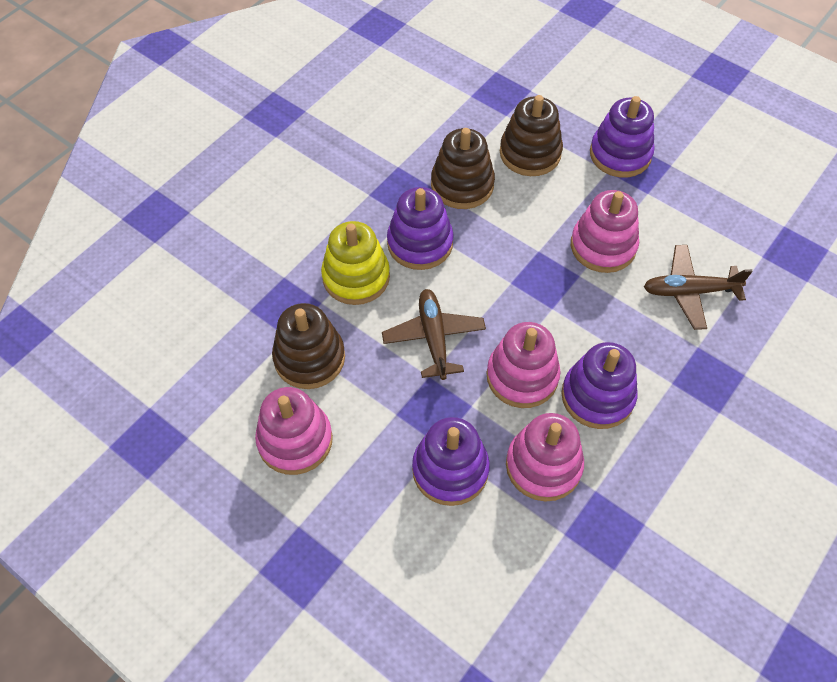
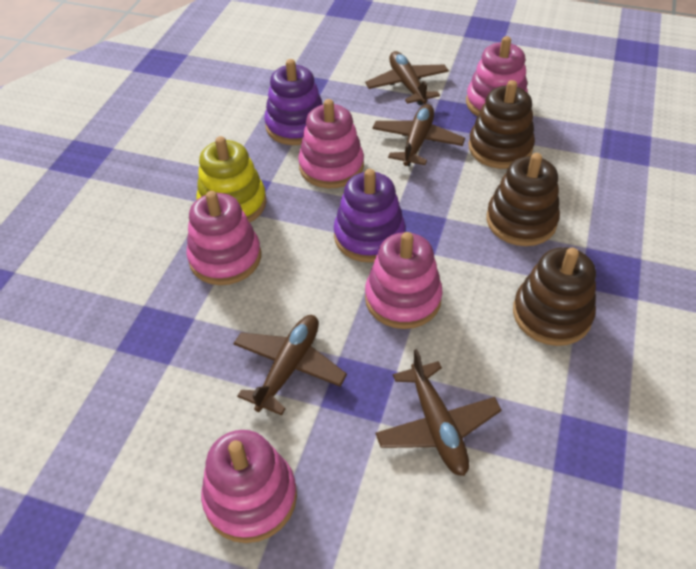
brown plane: 2 -> 4
pink stacking toy: 4 -> 5
purple stacking toy: 4 -> 2

